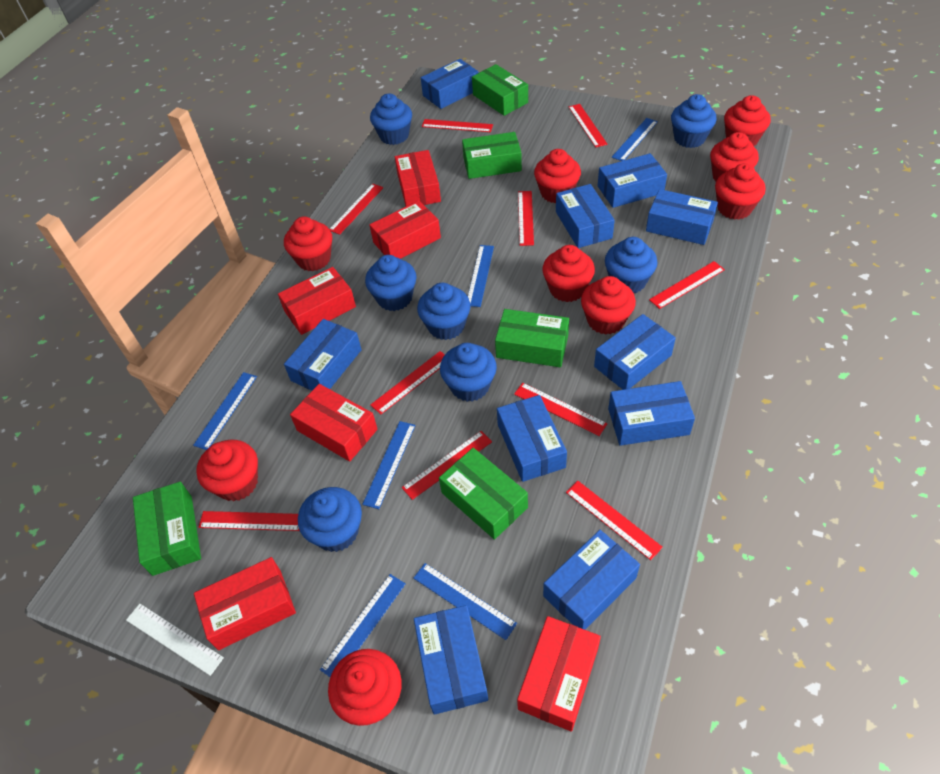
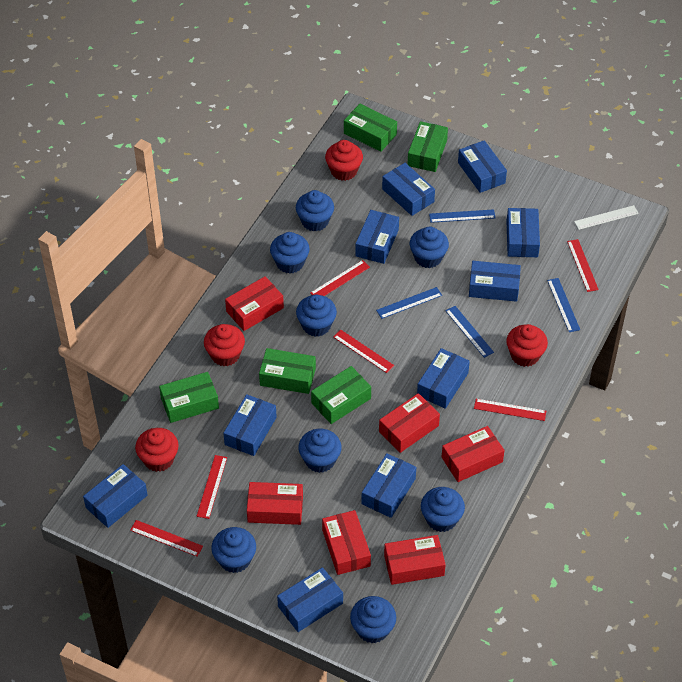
blue cupcake: 7 -> 8
blue ruler: 6 -> 4
red cupcake: 9 -> 4
red ruler: 10 -> 6

